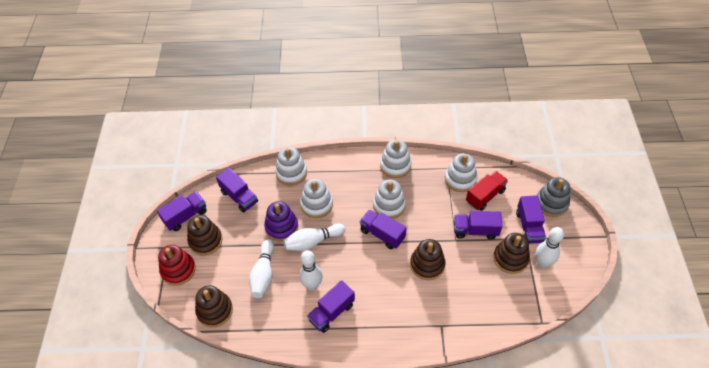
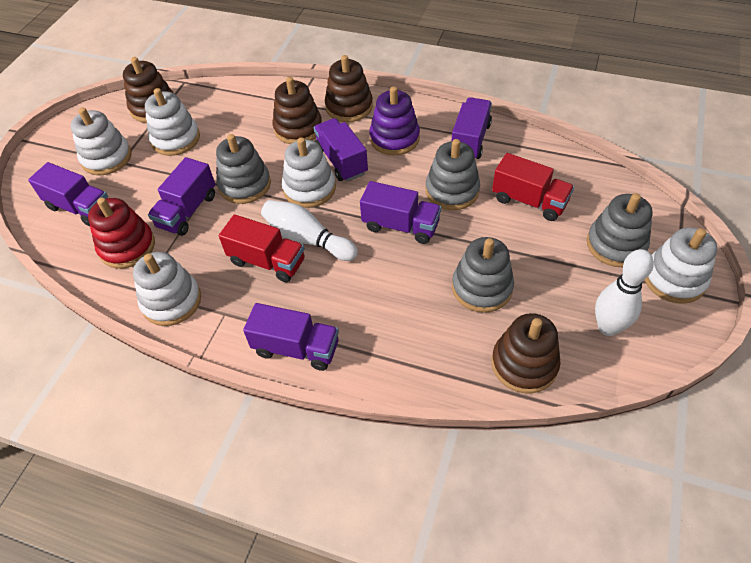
grey stacking toy: 1 -> 4
red truck: 1 -> 2
white bowling pin: 4 -> 2

